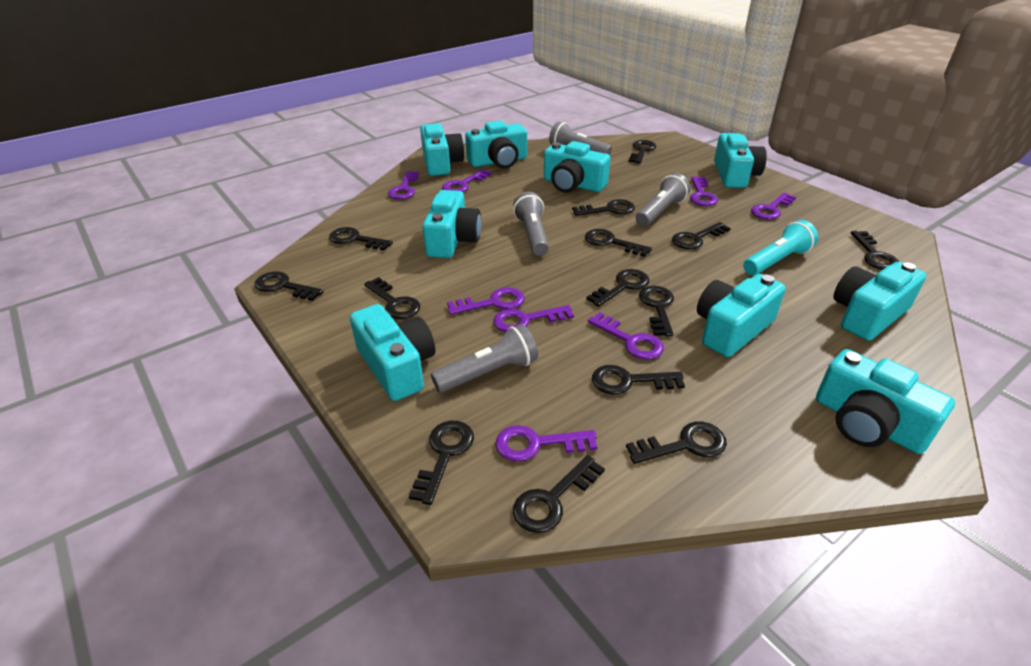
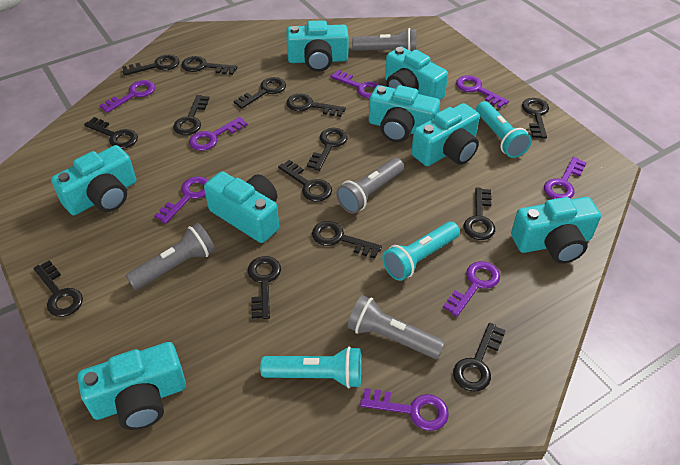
turquoise camera: 9 -> 8
turquoise flashlight: 1 -> 3

